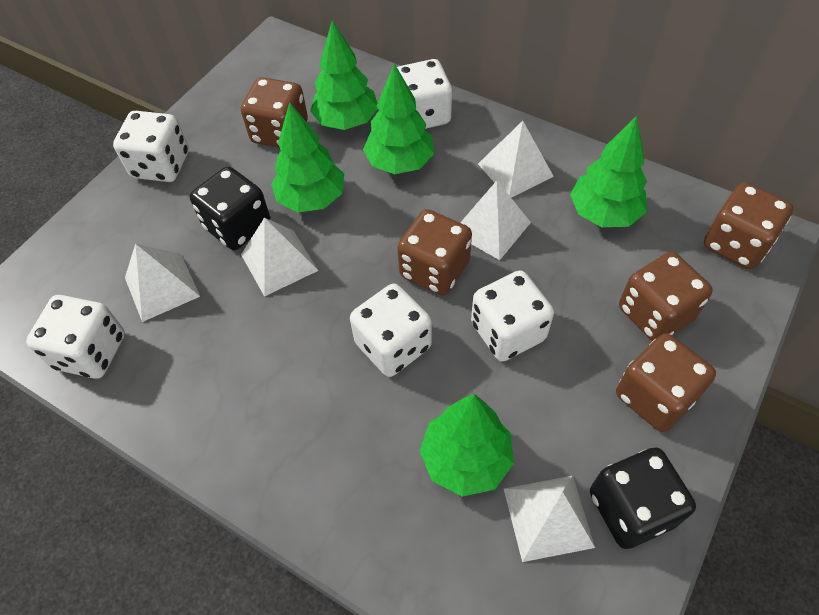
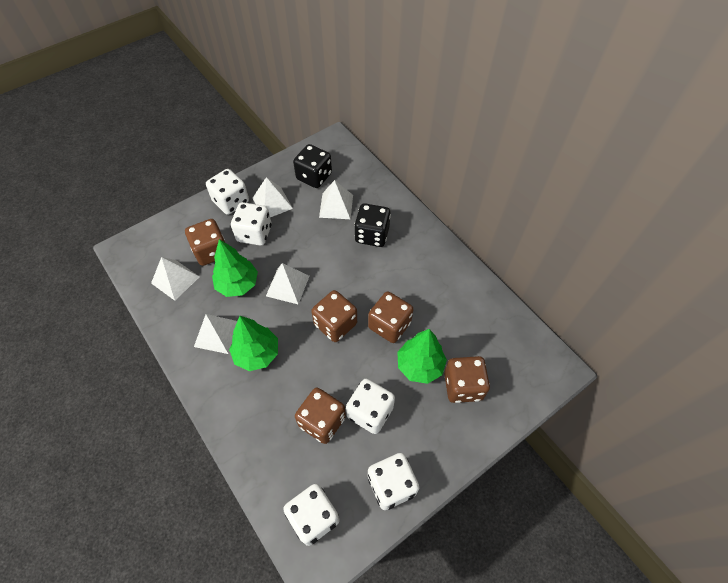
green tree: 5 -> 3

